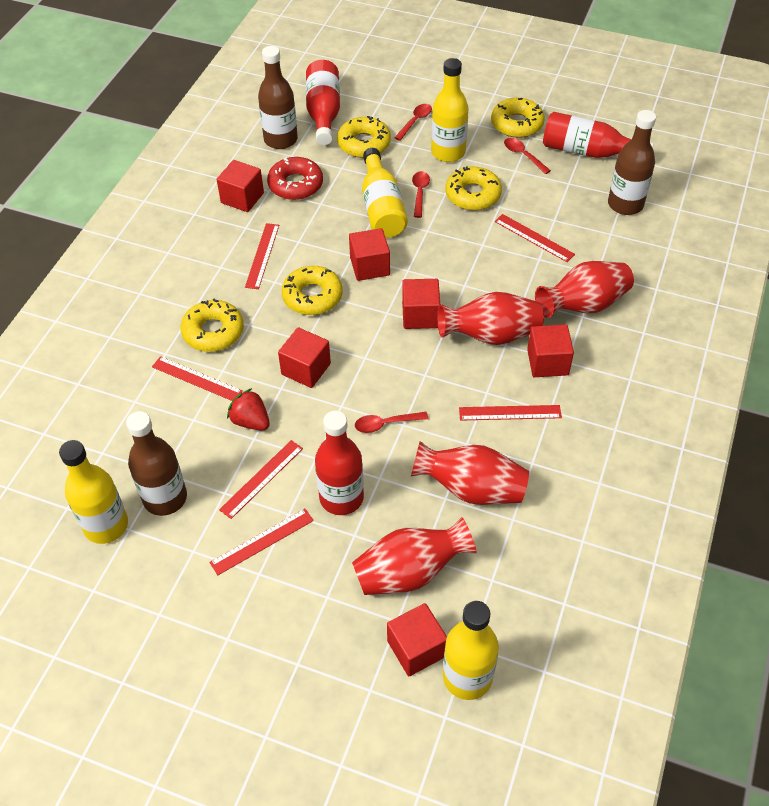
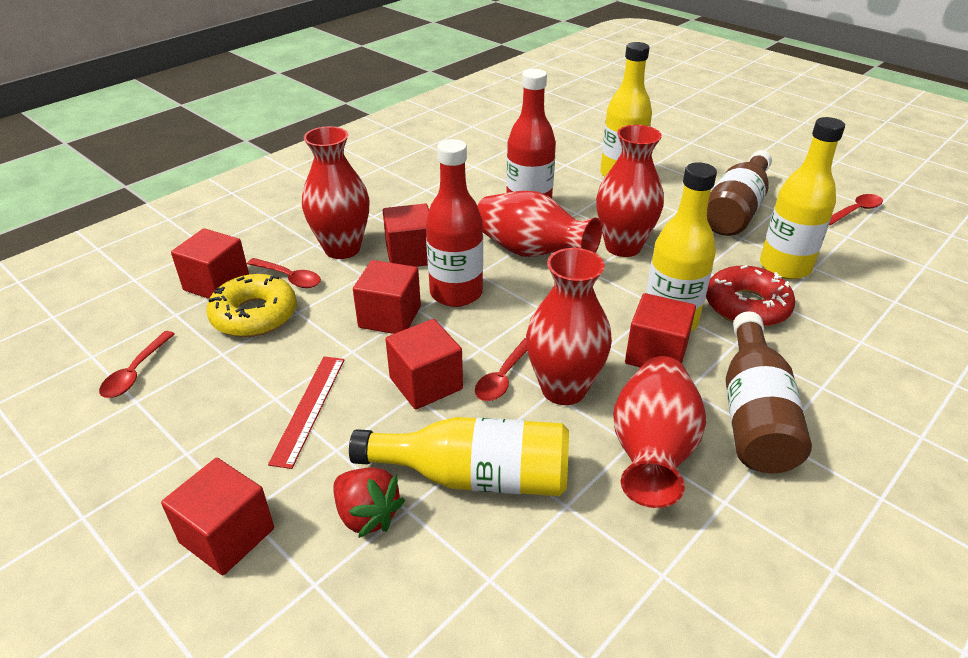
brown bottle: 3 -> 2
red bottle: 3 -> 2
red ruler: 6 -> 1
red vase: 4 -> 5
yellow donut: 5 -> 1

